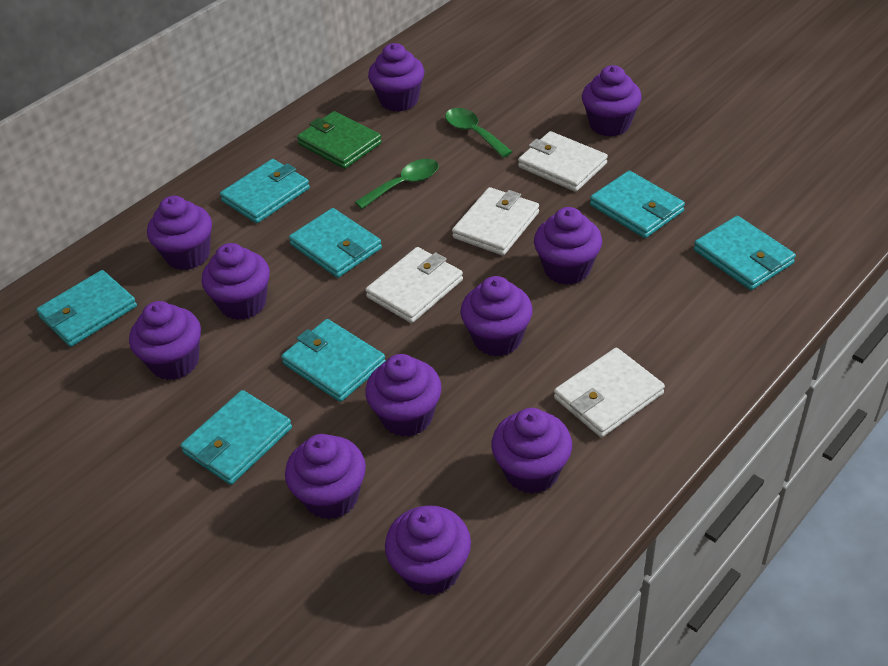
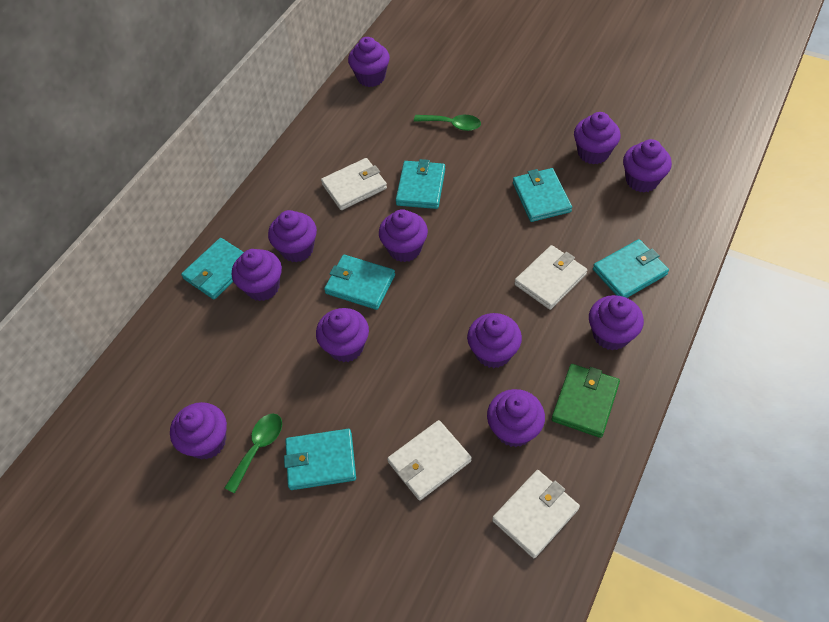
turquoise wallet: 7 -> 6

